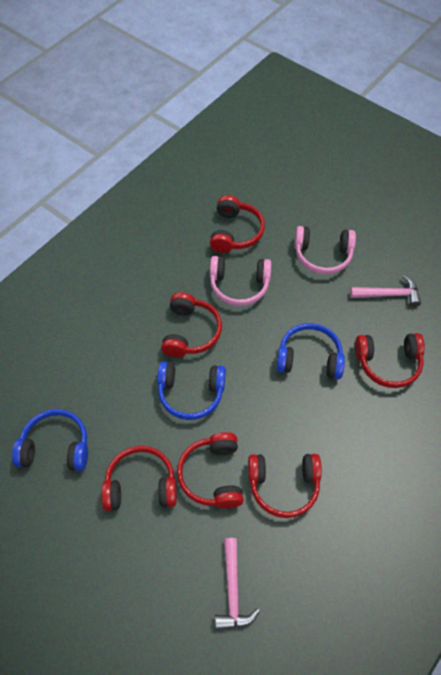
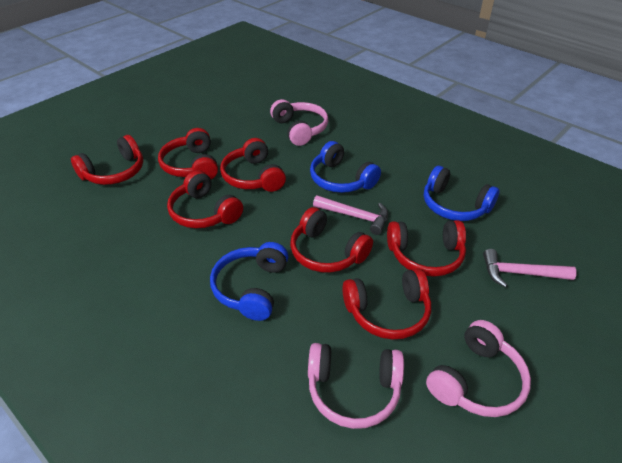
pink headphones: 2 -> 3
red headphones: 6 -> 7

